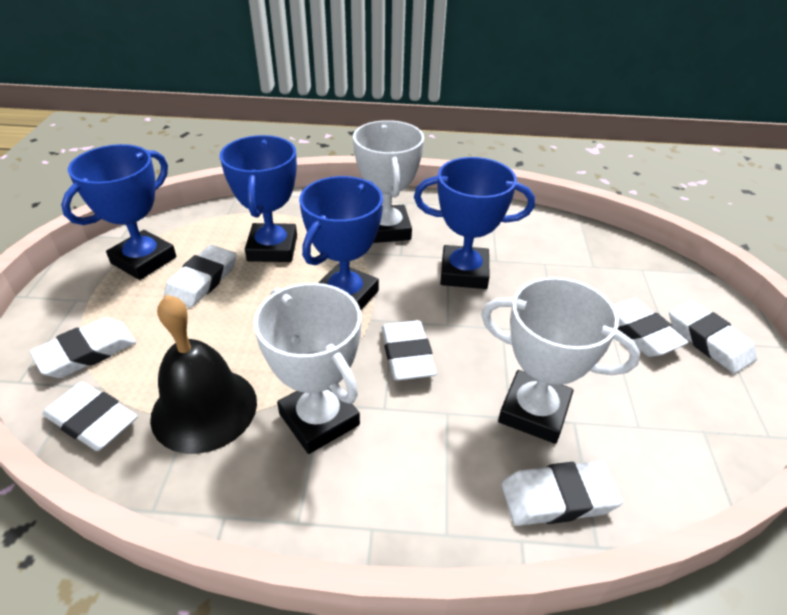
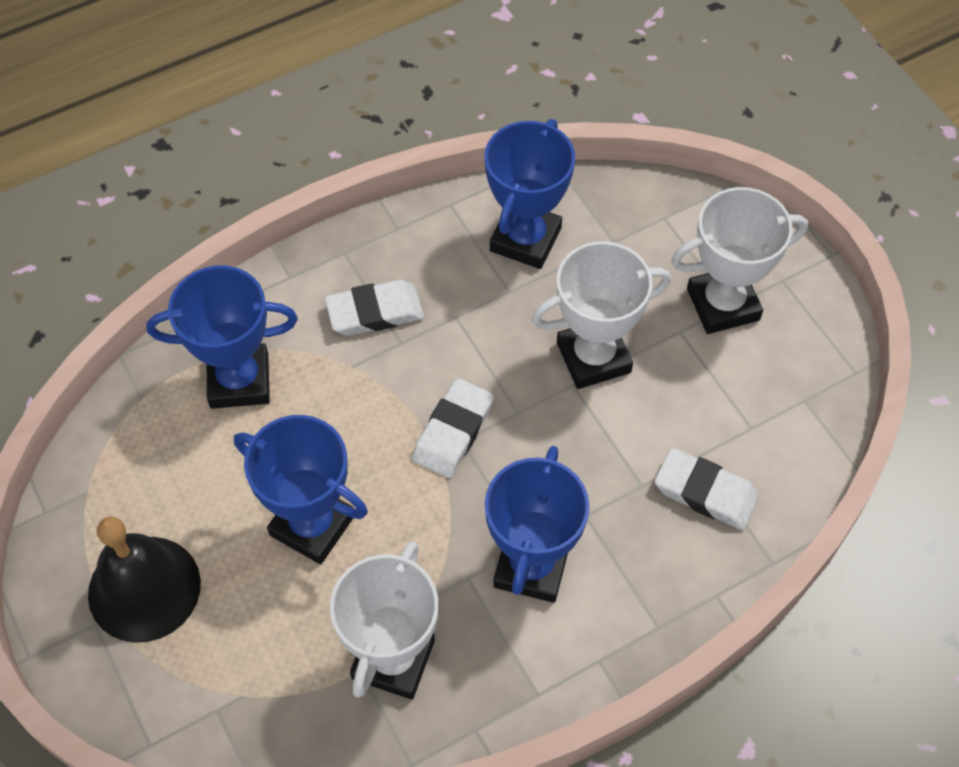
white eraser: 7 -> 3

